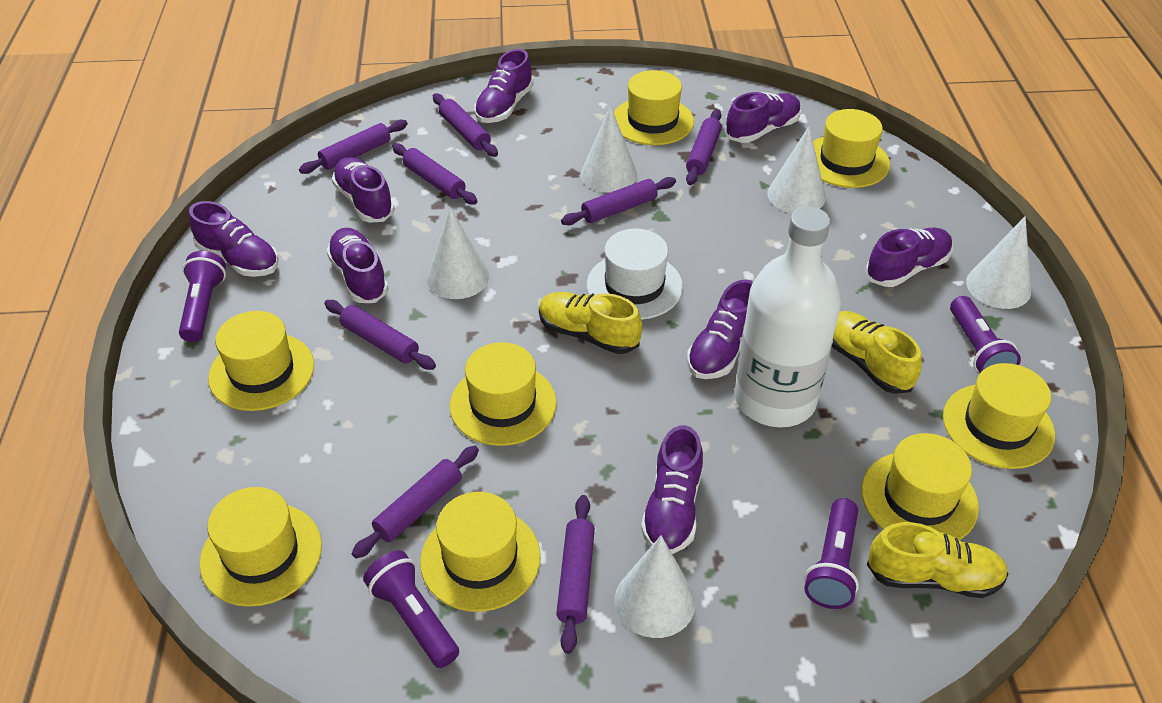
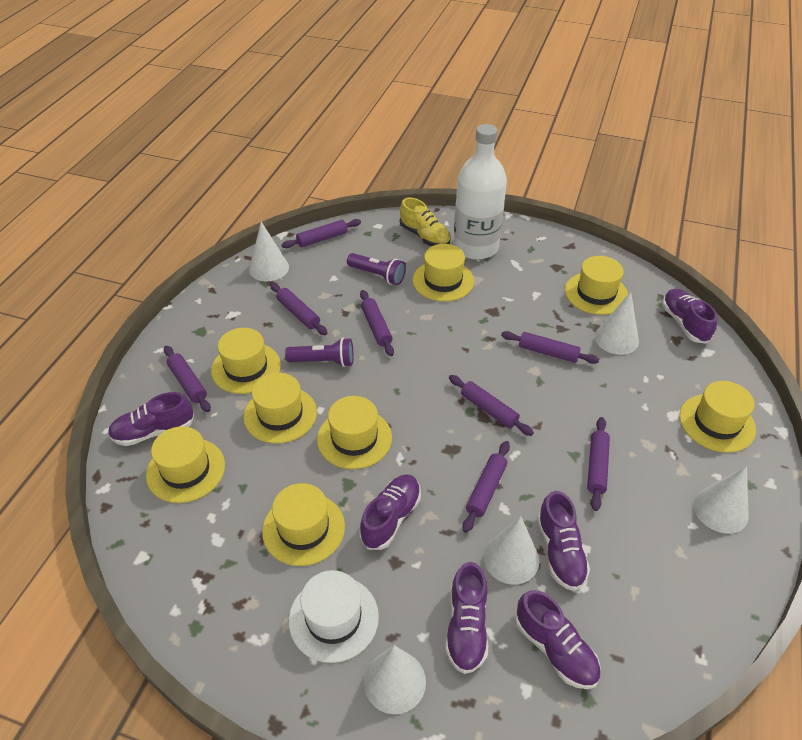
purple flashlight: 4 -> 2
purple shoe: 8 -> 6
yellow shoe: 3 -> 1

